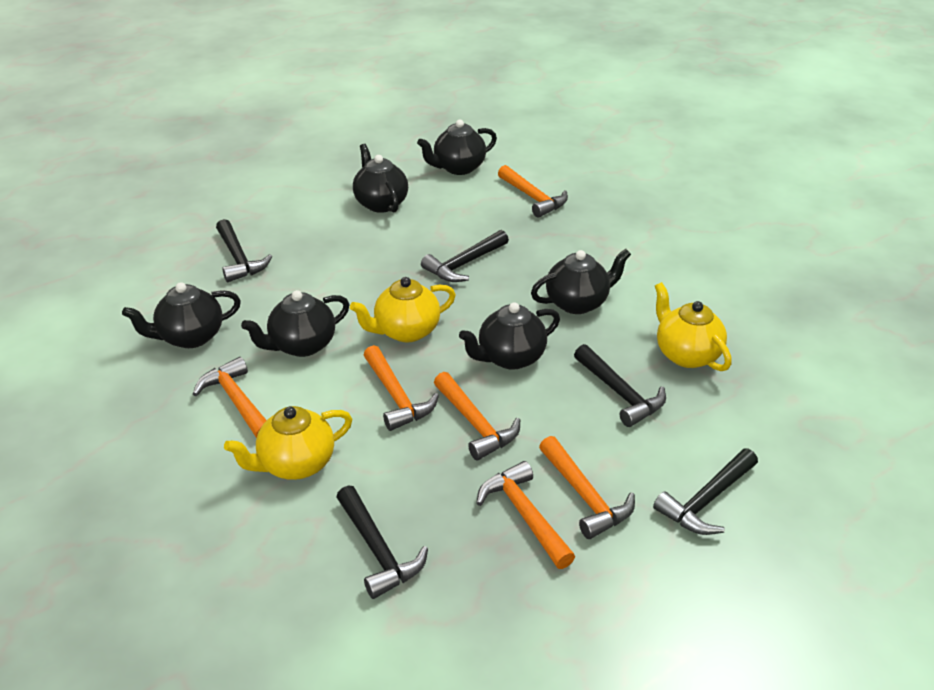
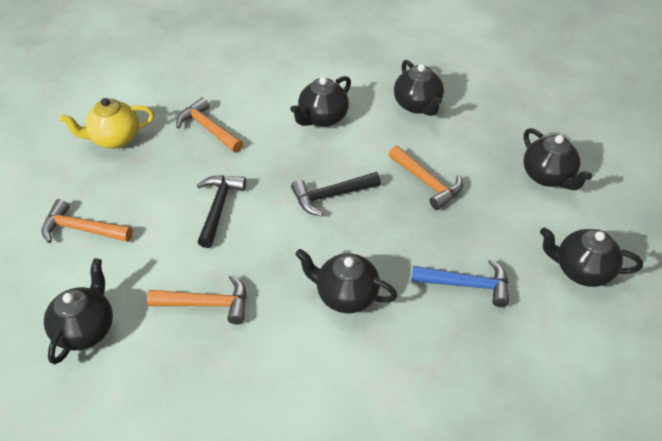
black hammer: 5 -> 2
blue hammer: 0 -> 1
orange hammer: 6 -> 4
yellow teapot: 3 -> 1

